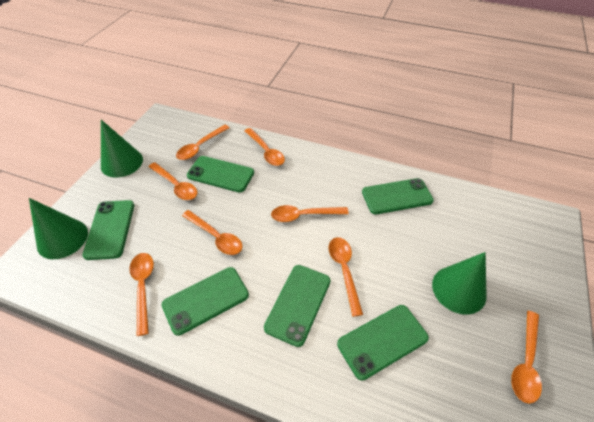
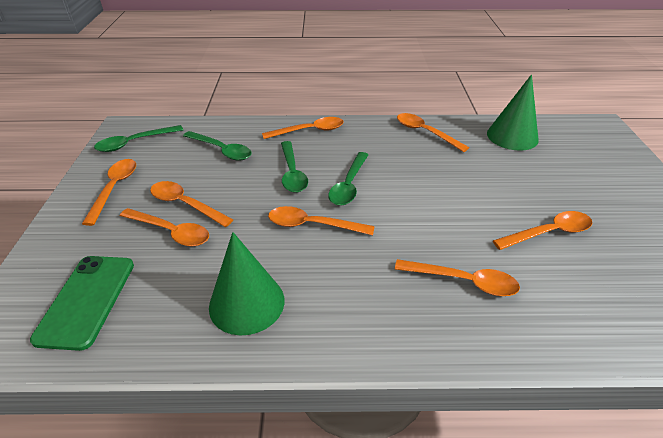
green cone: 3 -> 2
green phone: 6 -> 1
green spoon: 0 -> 4

